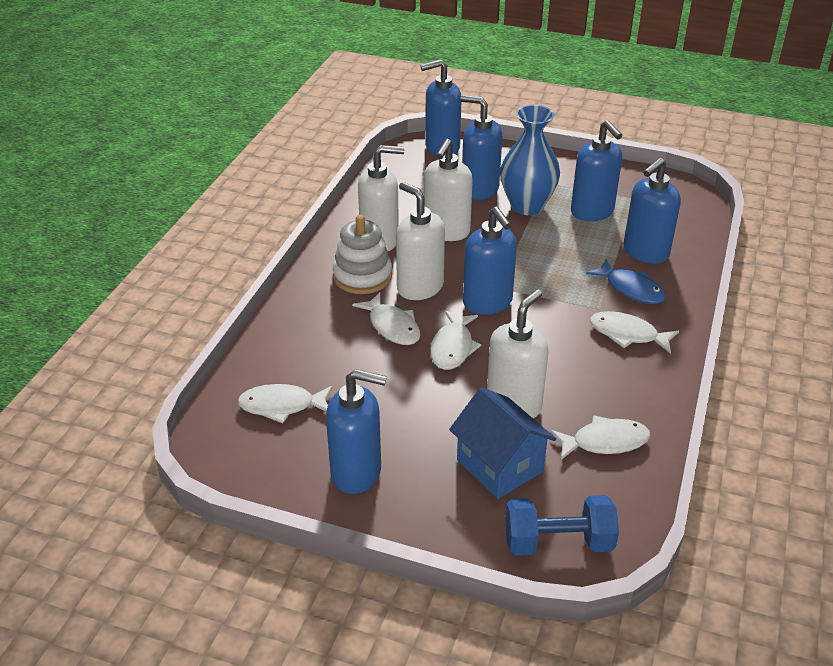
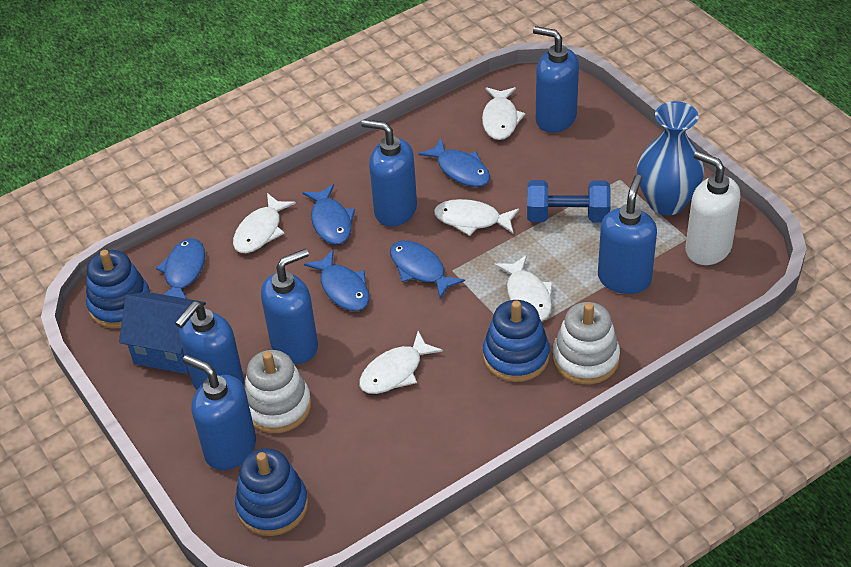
blue fish: 1 -> 5
blue stacking toy: 0 -> 3
white soap dispenser: 4 -> 1
white stacking toy: 1 -> 2

